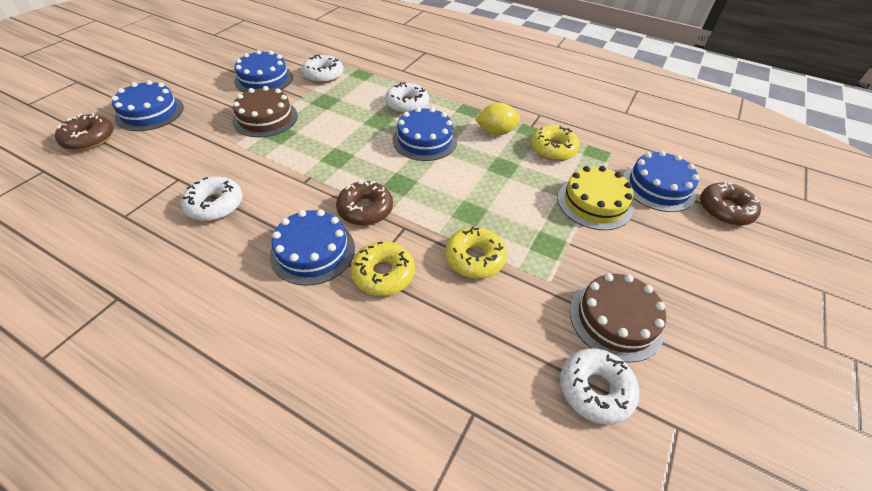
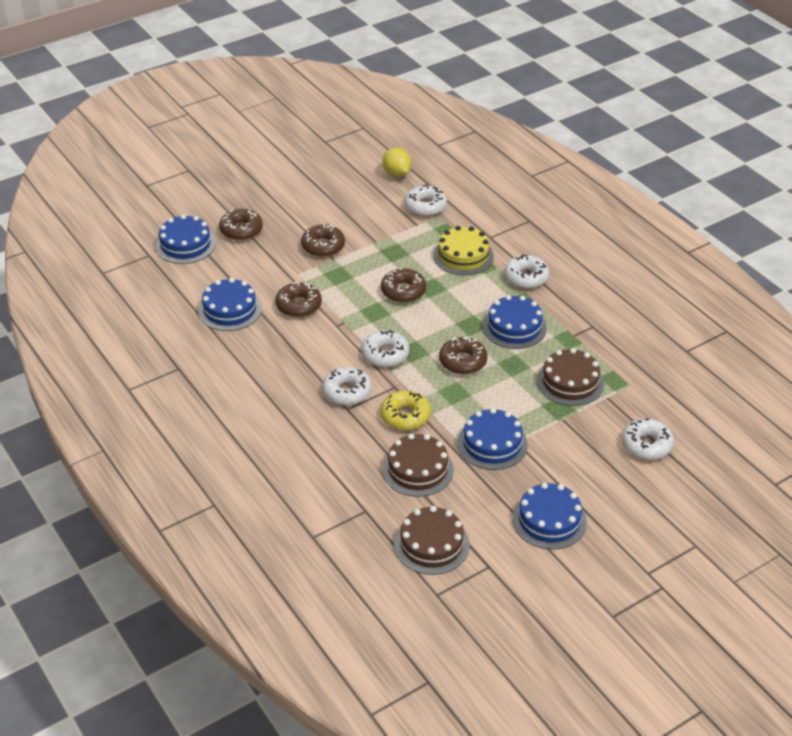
brown cake: 2 -> 3
brown donut: 3 -> 5
white donut: 4 -> 5
yellow donut: 3 -> 1

